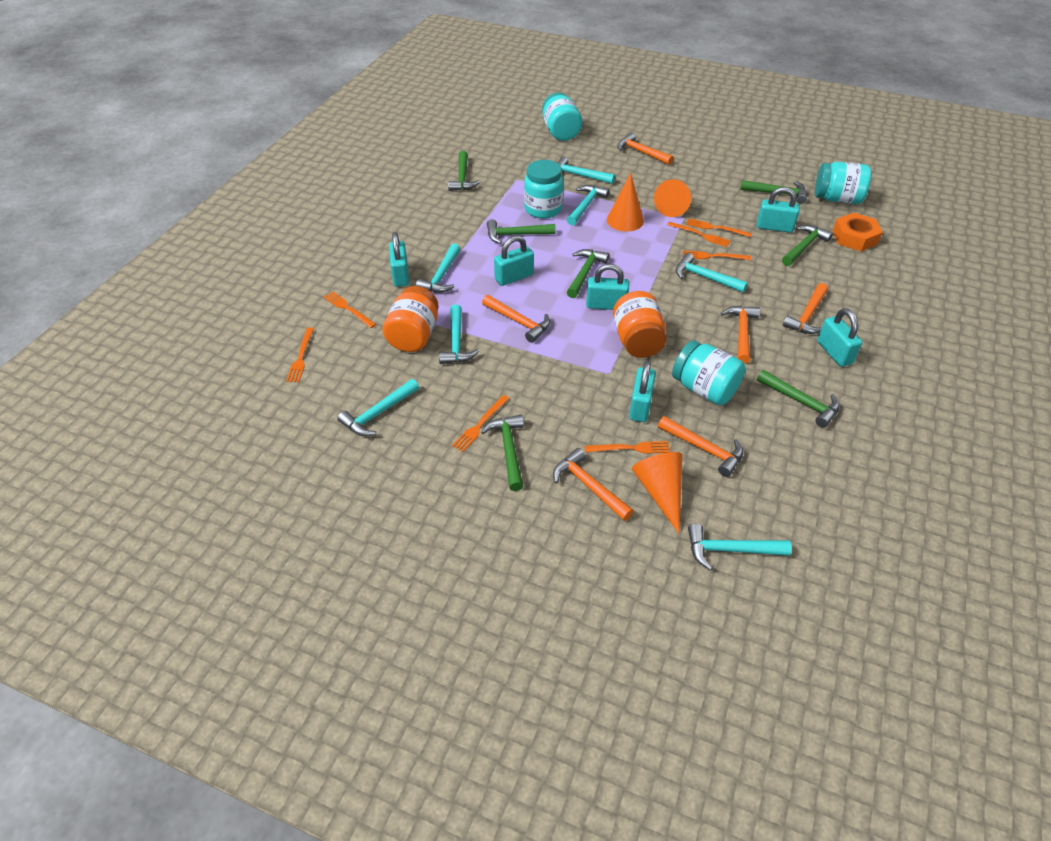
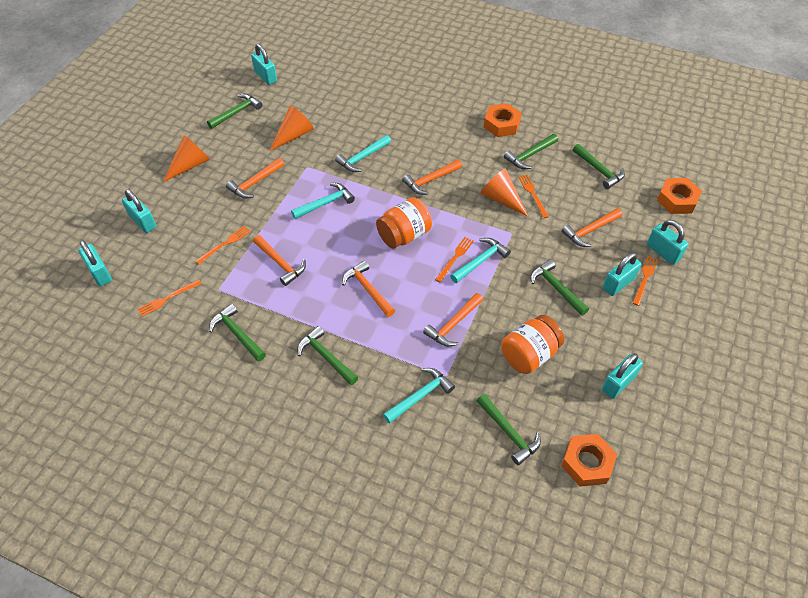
orange fork: 7 -> 5
orange nut: 1 -> 3
turquoise hammer: 7 -> 4
turquoise jar: 4 -> 0

